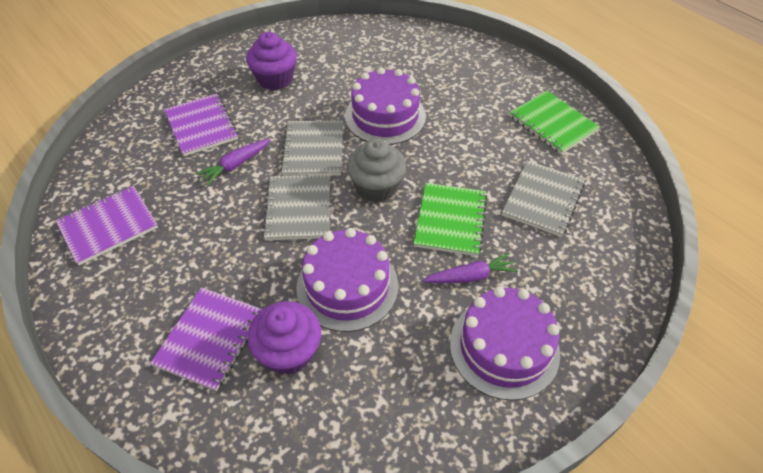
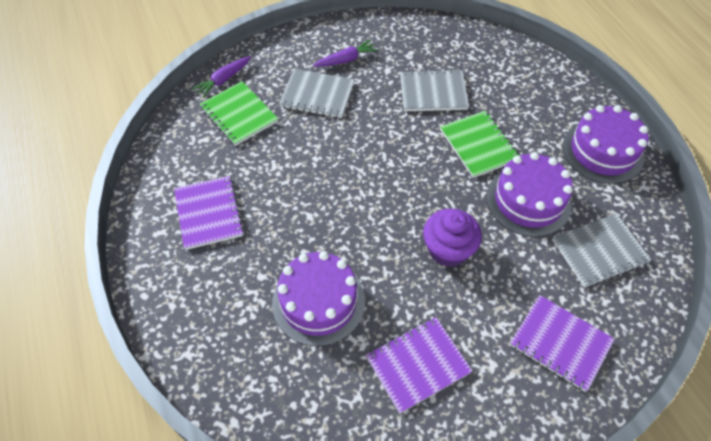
grey cupcake: 1 -> 0
purple cupcake: 2 -> 1

